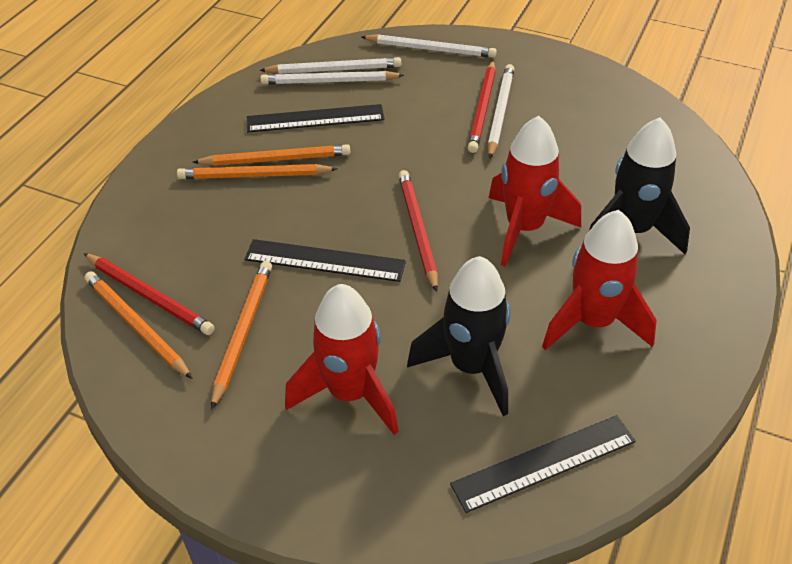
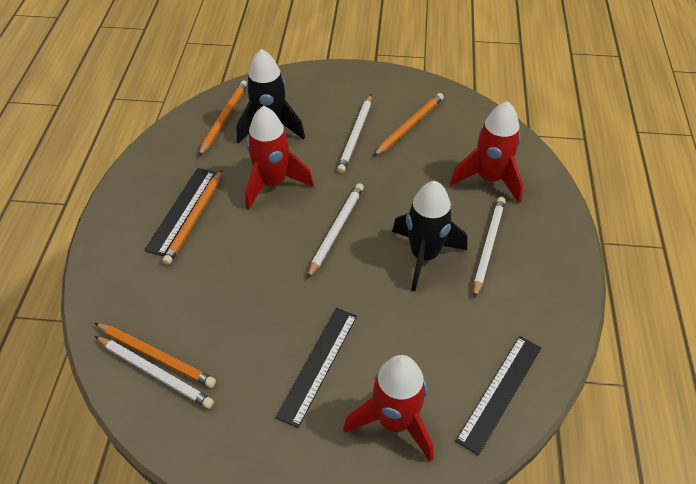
red pencil: 3 -> 0

